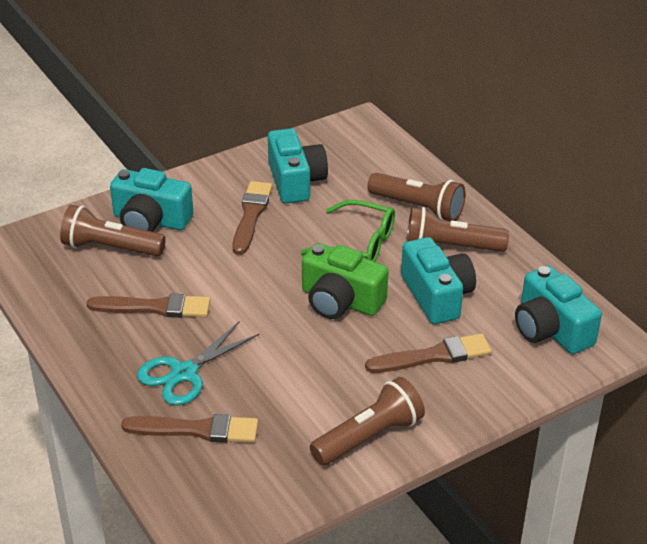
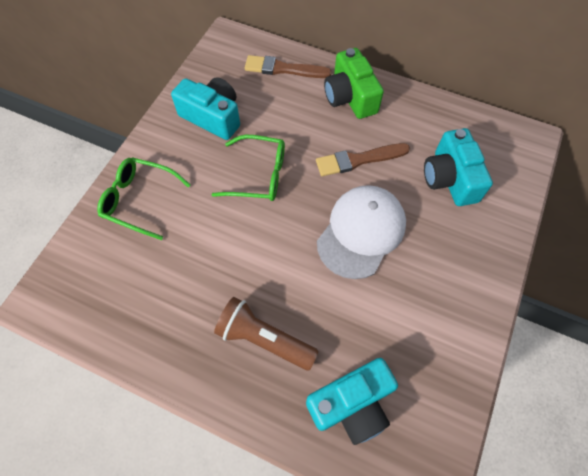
brown brush: 4 -> 2
brown flashlight: 4 -> 1
green glasses: 1 -> 2
turquoise camera: 4 -> 3
turquoise scissors: 1 -> 0
white cap: 0 -> 1

